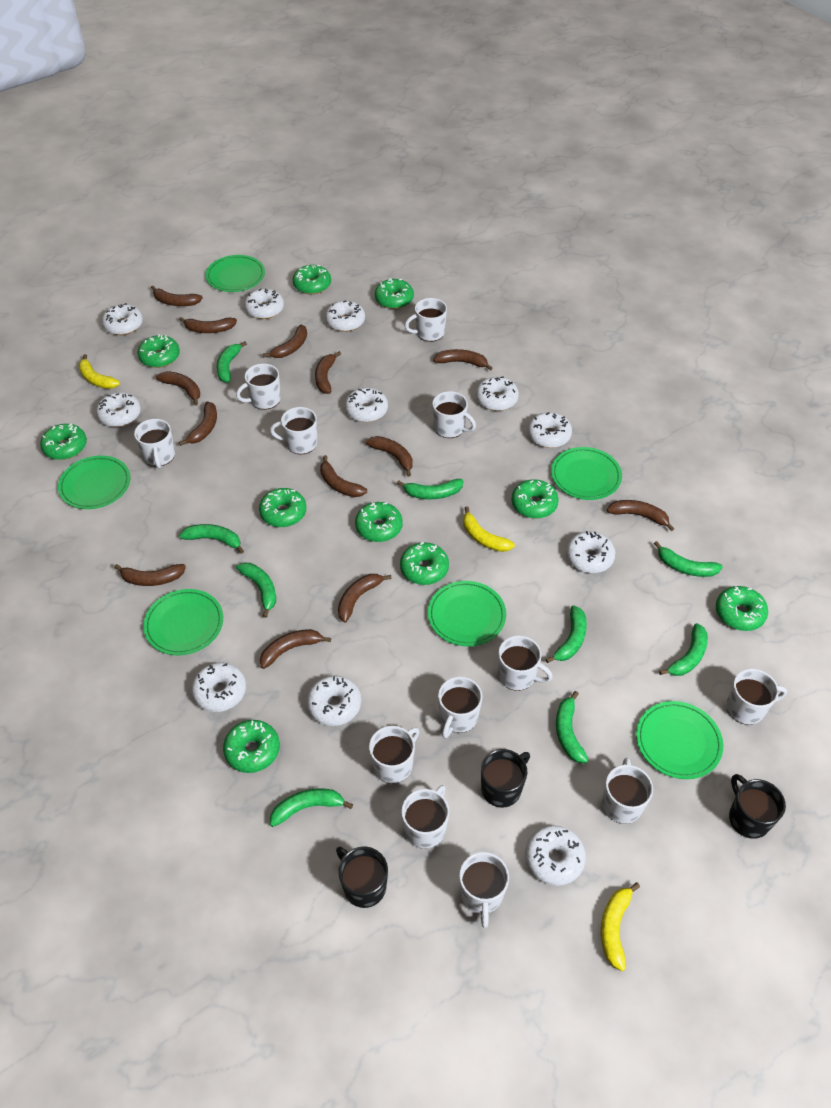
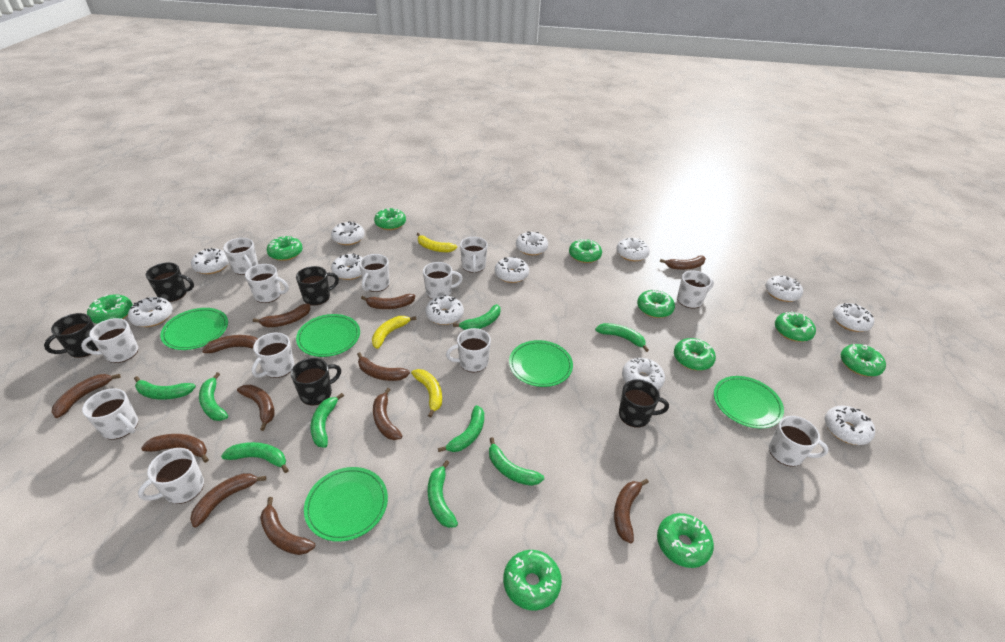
black mug: 3 -> 5
brown banana: 13 -> 12
green plate: 6 -> 5
white donut: 11 -> 12

